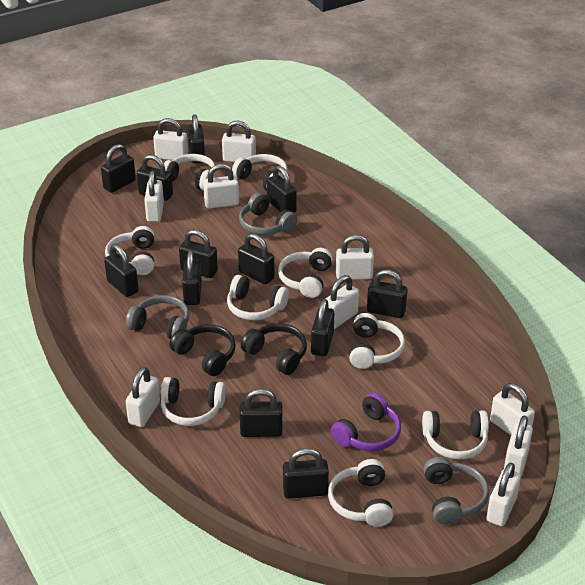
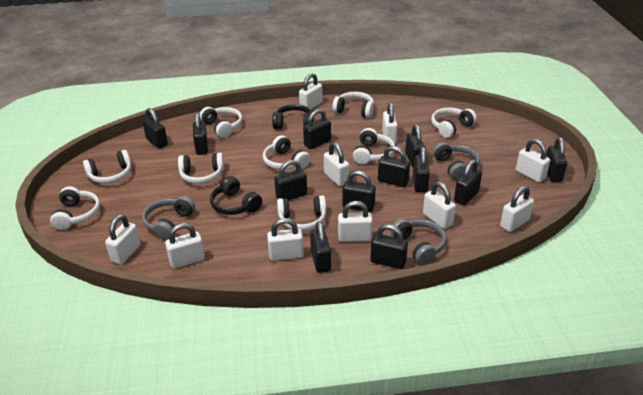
purple headphones: 1 -> 0

